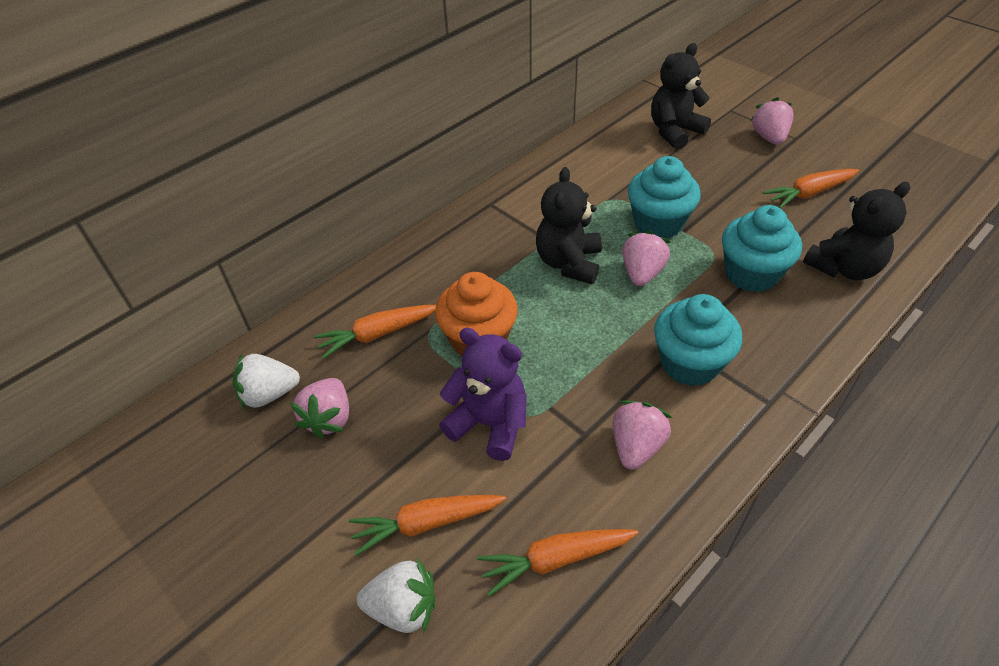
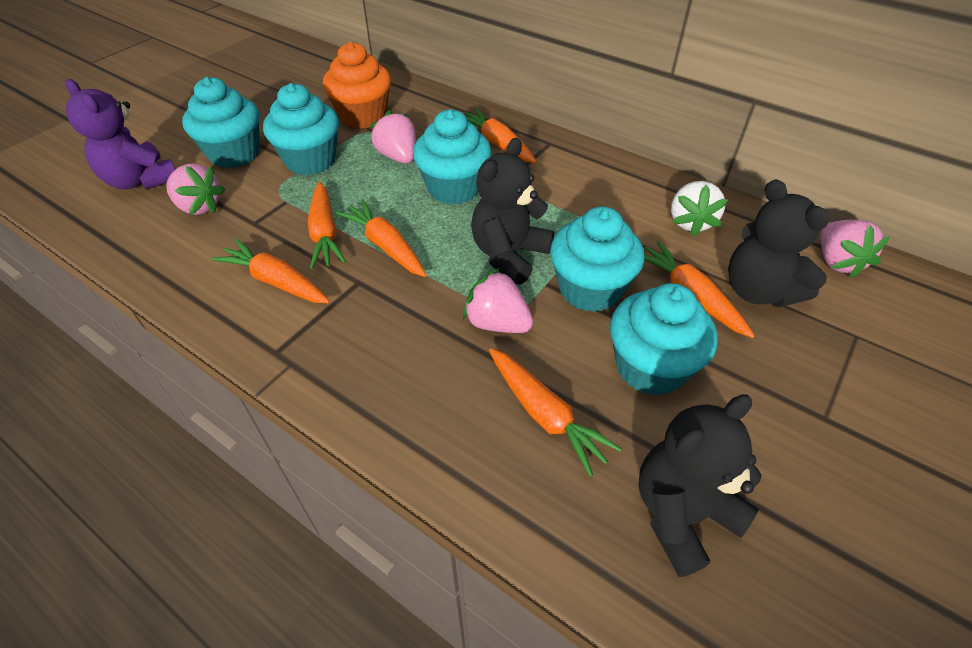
orange carrot: 4 -> 6
turquoise cupcake: 3 -> 5
white strawberry: 2 -> 1

